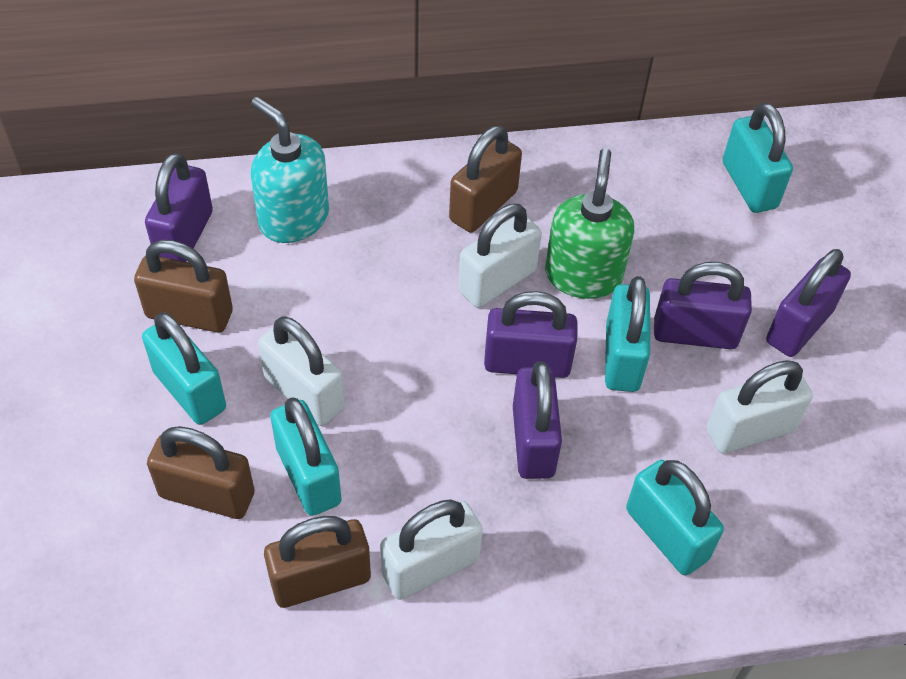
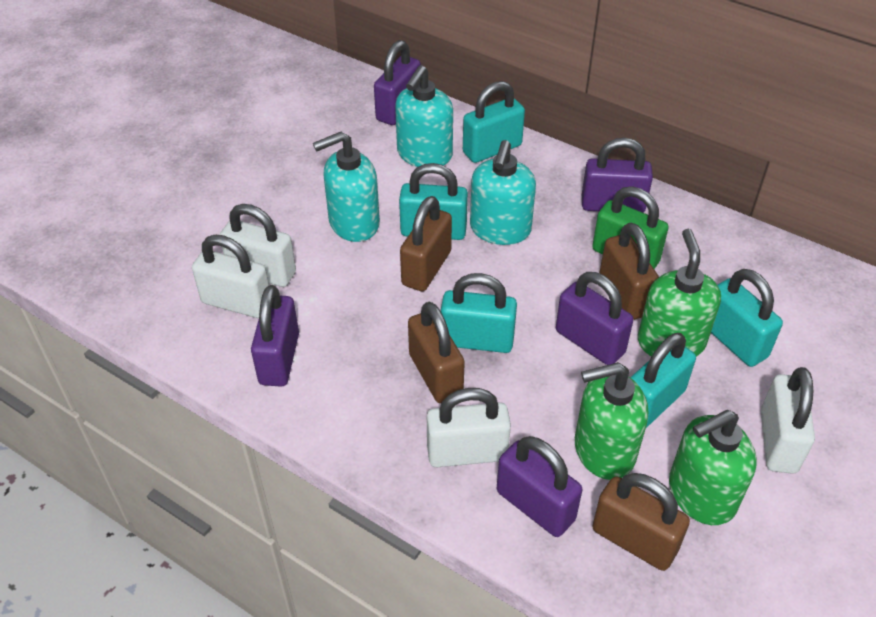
green padlock: 0 -> 1
green soap dispenser: 1 -> 3
turquoise soap dispenser: 1 -> 3

